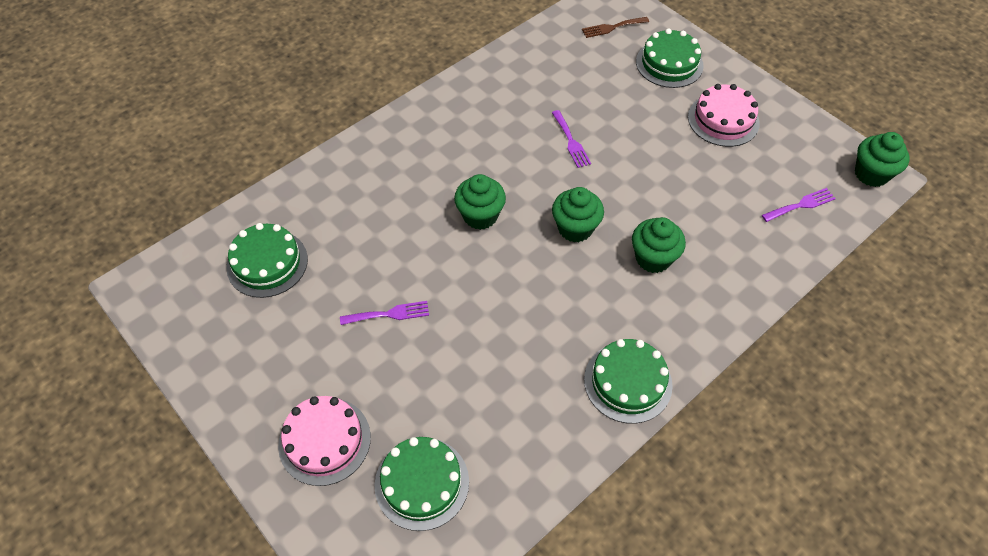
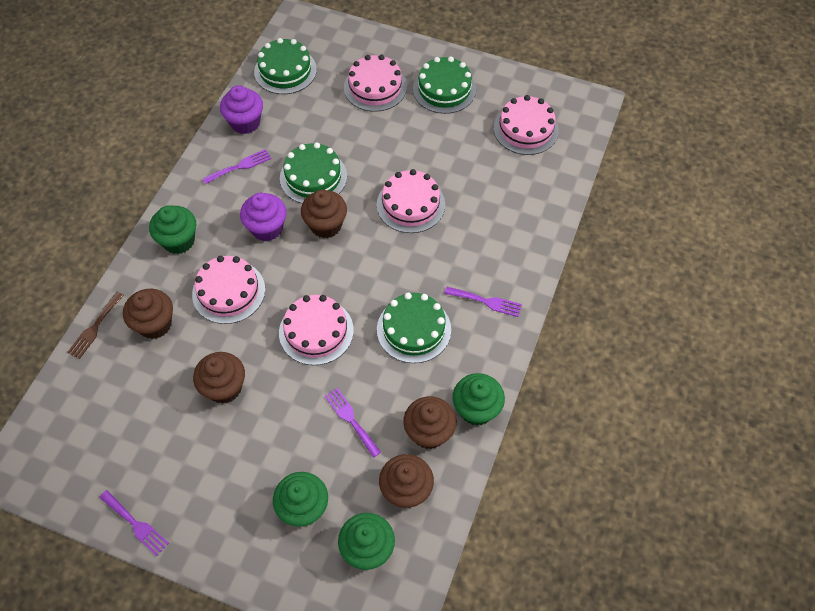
brown cupcake: 0 -> 5
pink cake: 2 -> 5
purple cupcake: 0 -> 2
purple fork: 3 -> 4

